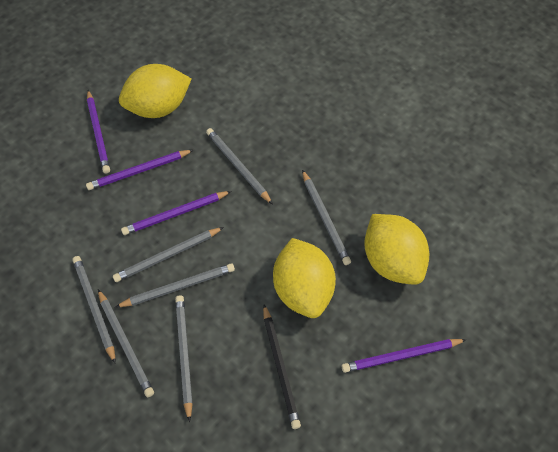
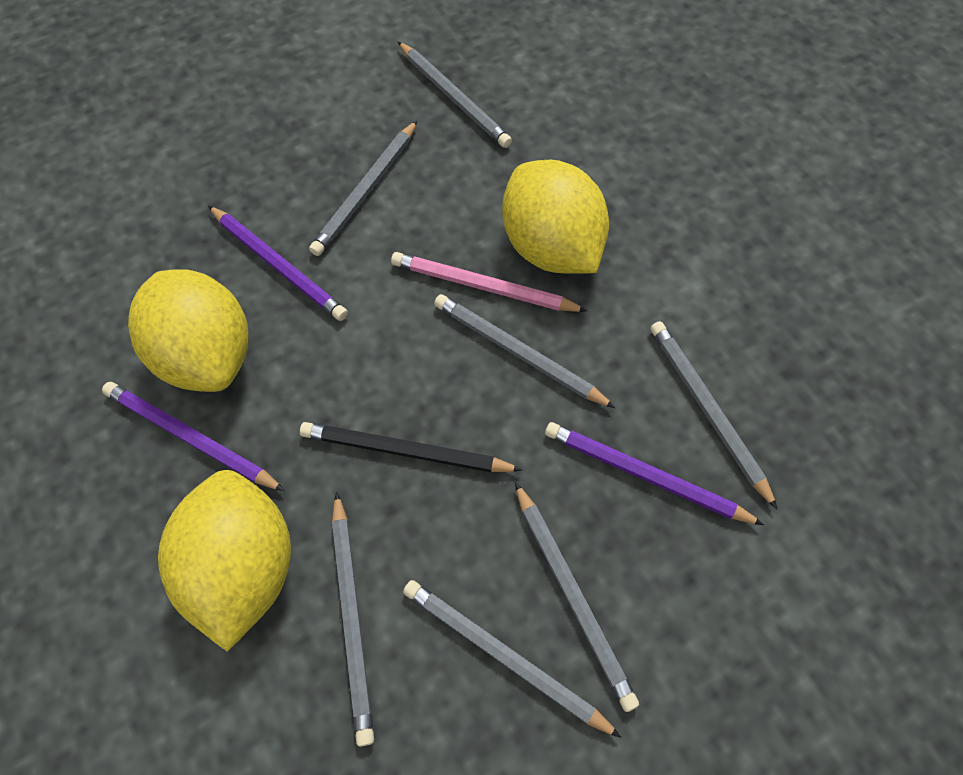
pink pencil: 0 -> 1
purple pencil: 4 -> 3

